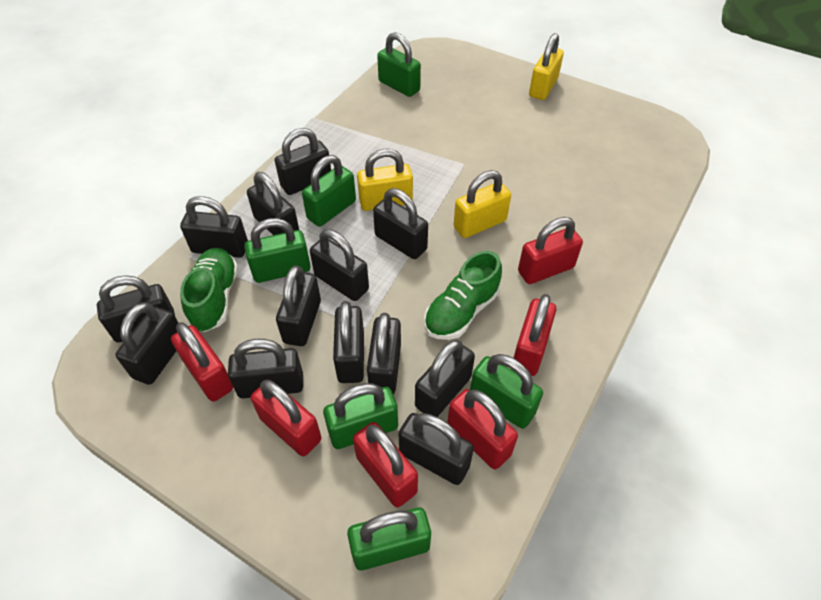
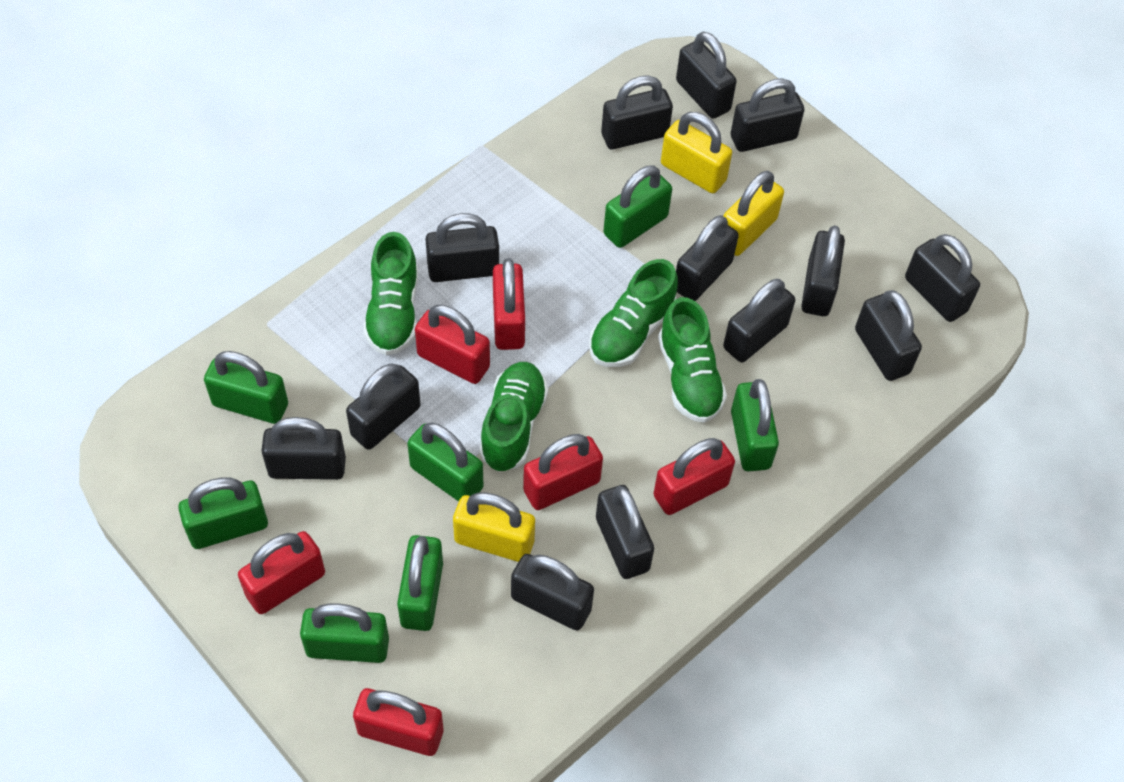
green padlock: 6 -> 7
green shoe: 2 -> 4

